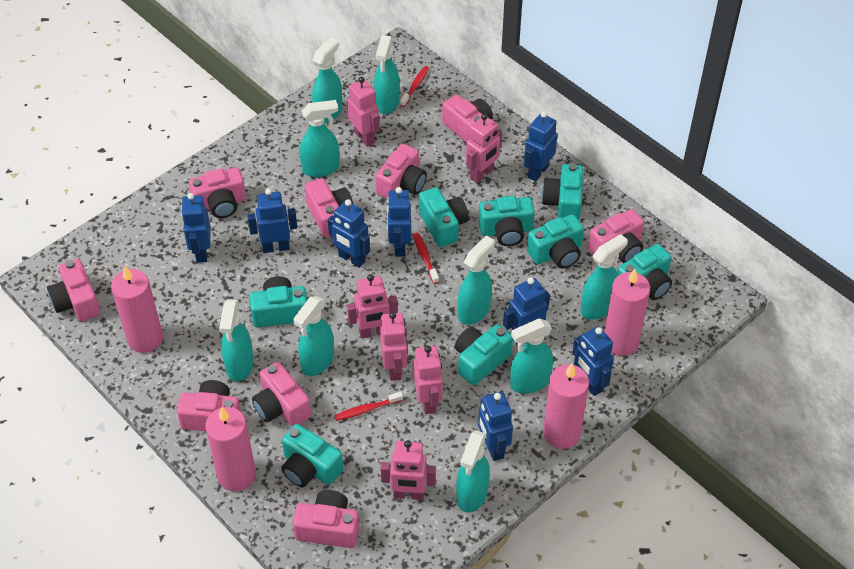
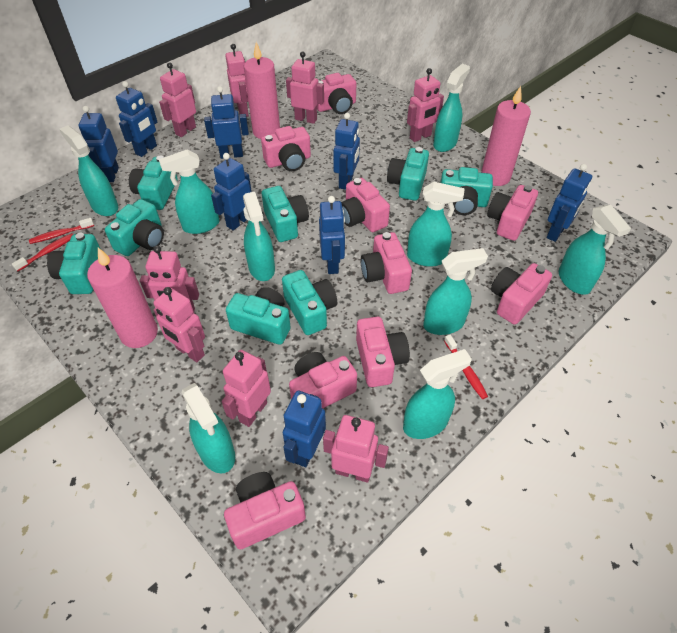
pink candle: 4 -> 3
pink robot: 6 -> 8

